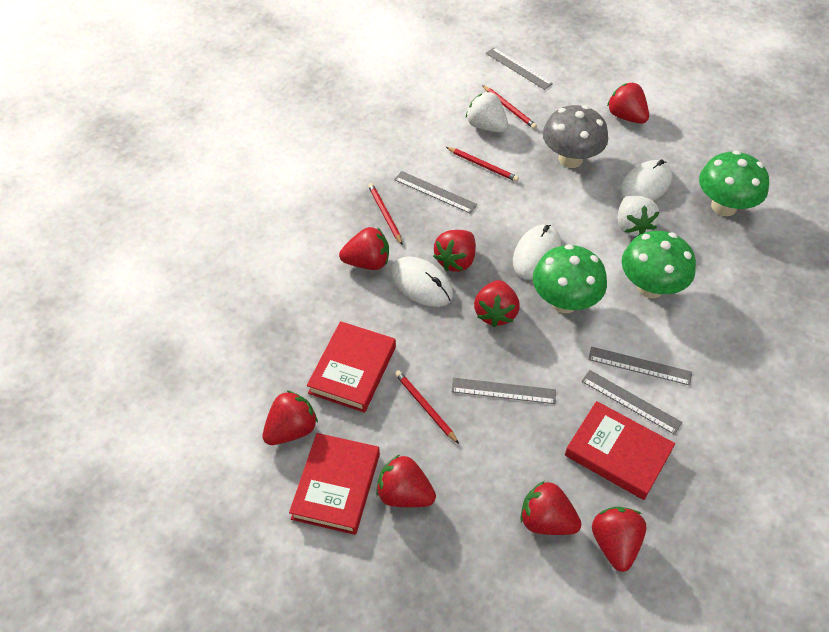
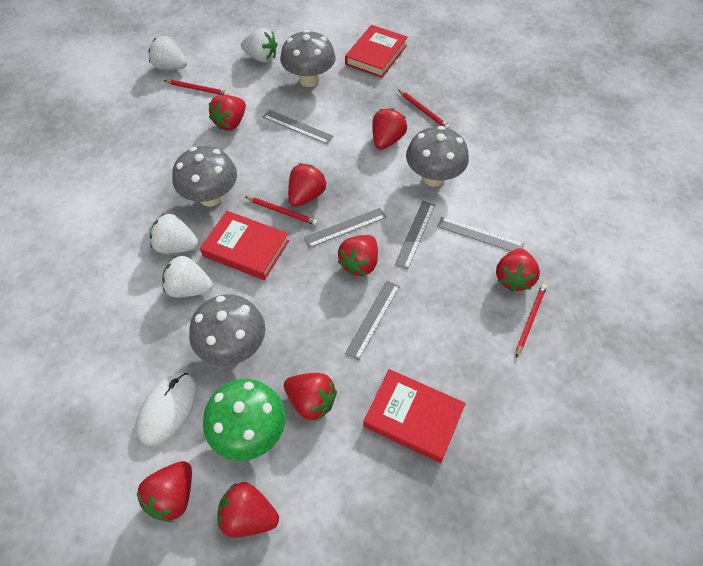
green mushroom: 3 -> 1
grey mushroom: 1 -> 4
white mouse: 3 -> 1
white strawberry: 2 -> 4

